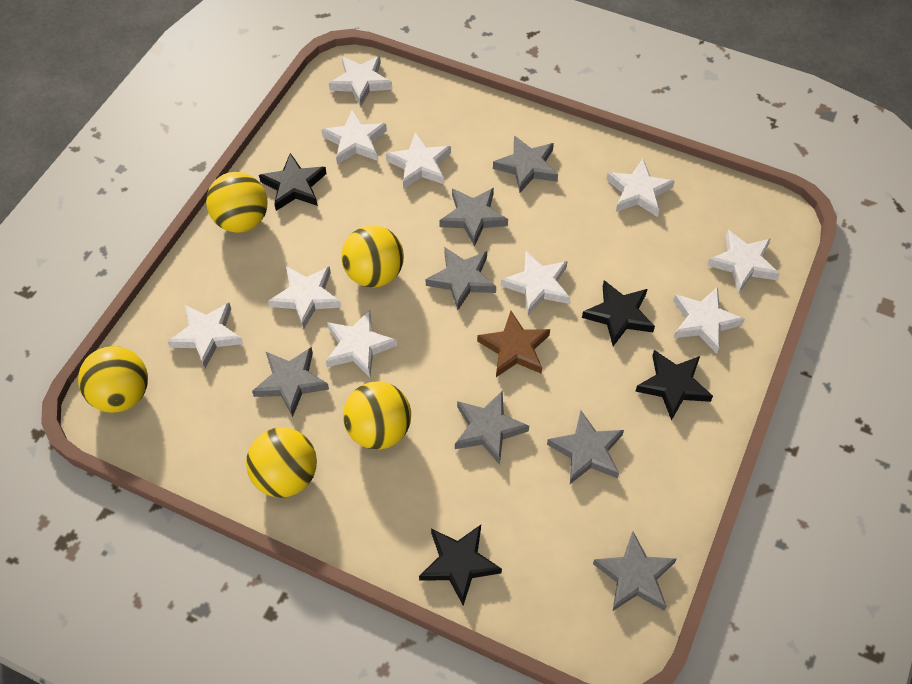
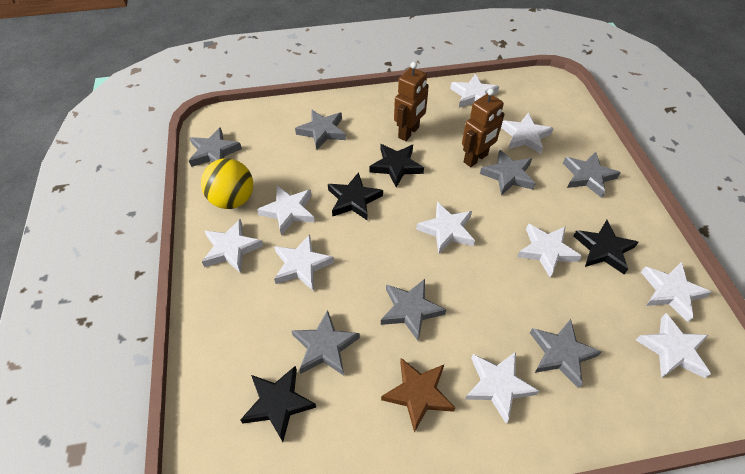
brown robot: 0 -> 2
yellow ball: 5 -> 1

